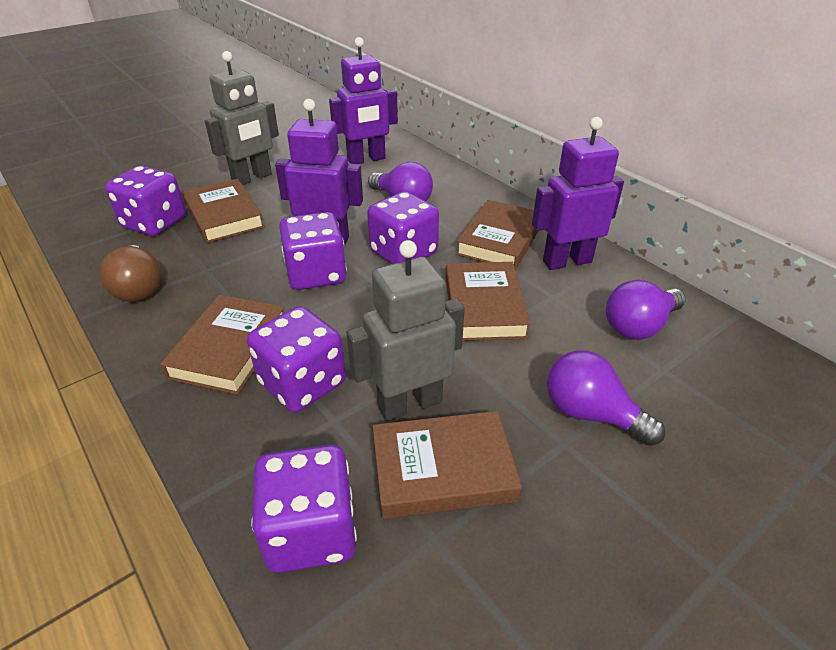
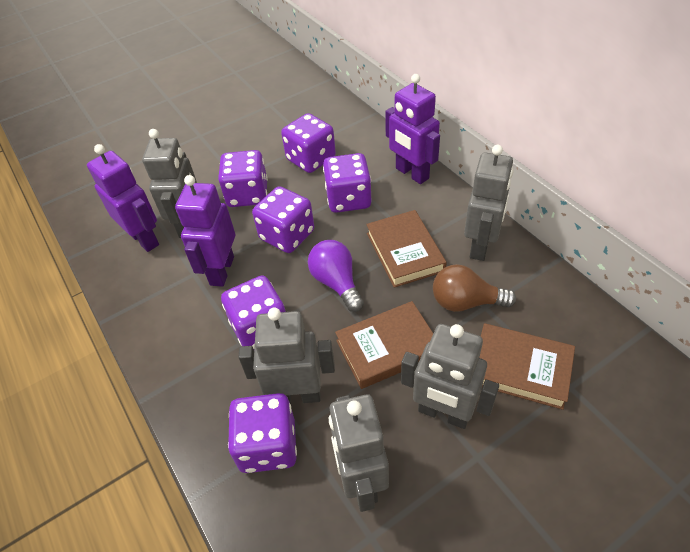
brown book: 5 -> 3
grey robot: 2 -> 5
purple dice: 5 -> 6
purple light bulb: 3 -> 1

